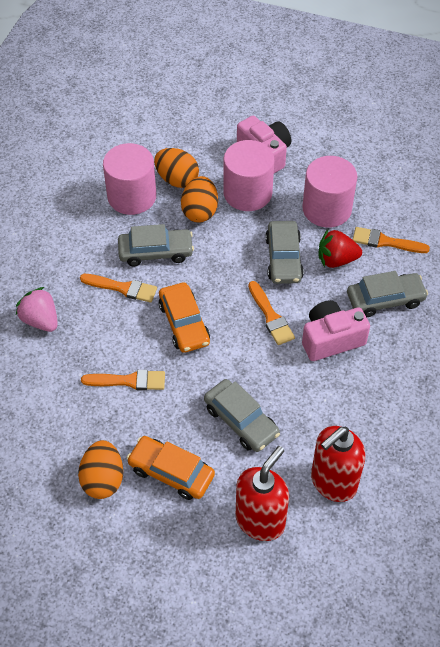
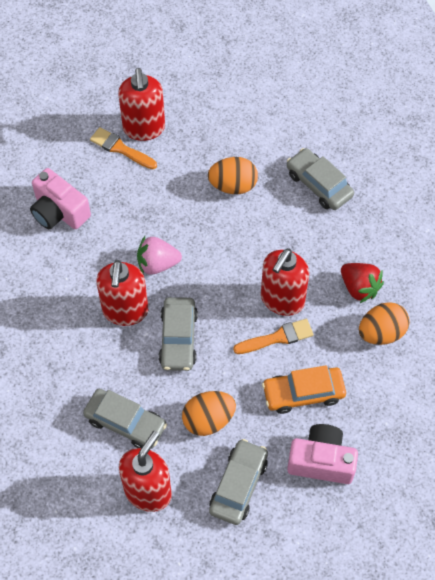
orange brush: 4 -> 2
orange car: 2 -> 1
pink cylinder: 3 -> 0
red soap dispenser: 2 -> 4

